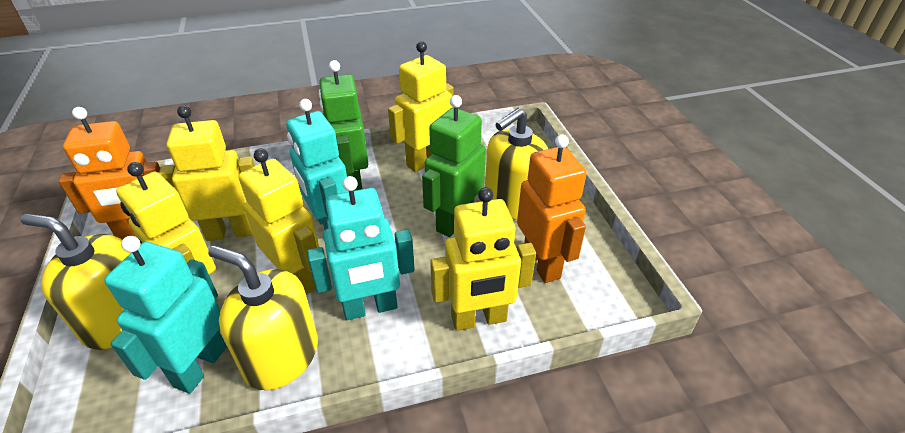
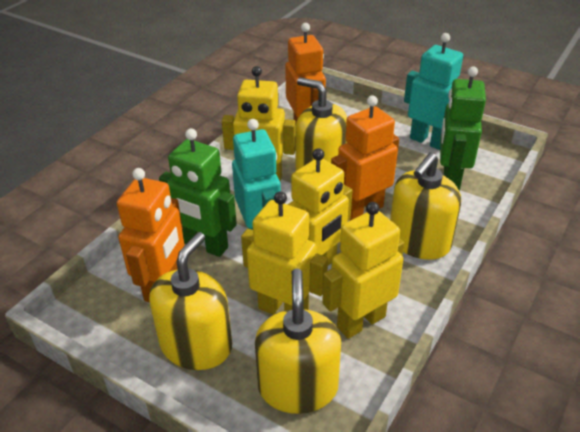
orange robot: 2 -> 3
turquoise robot: 3 -> 2
yellow robot: 5 -> 4
yellow soap dispenser: 3 -> 4

